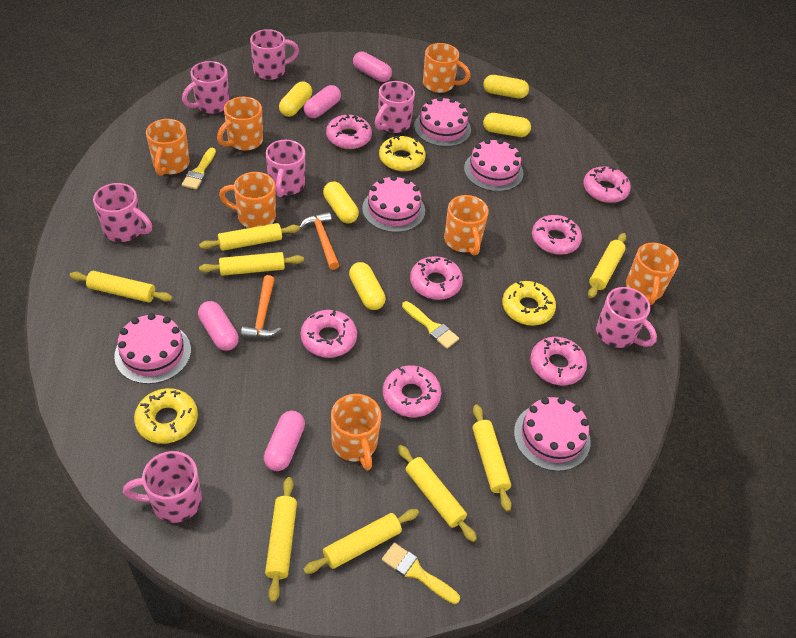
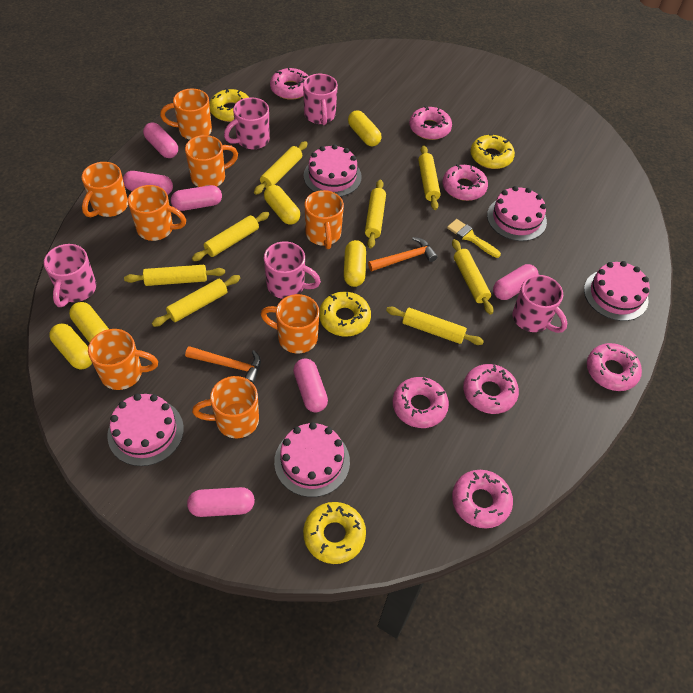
orange mug: 7 -> 8
pink capsule: 4 -> 6
pink mug: 7 -> 5
yellow brush: 3 -> 1
yellow donut: 3 -> 4

